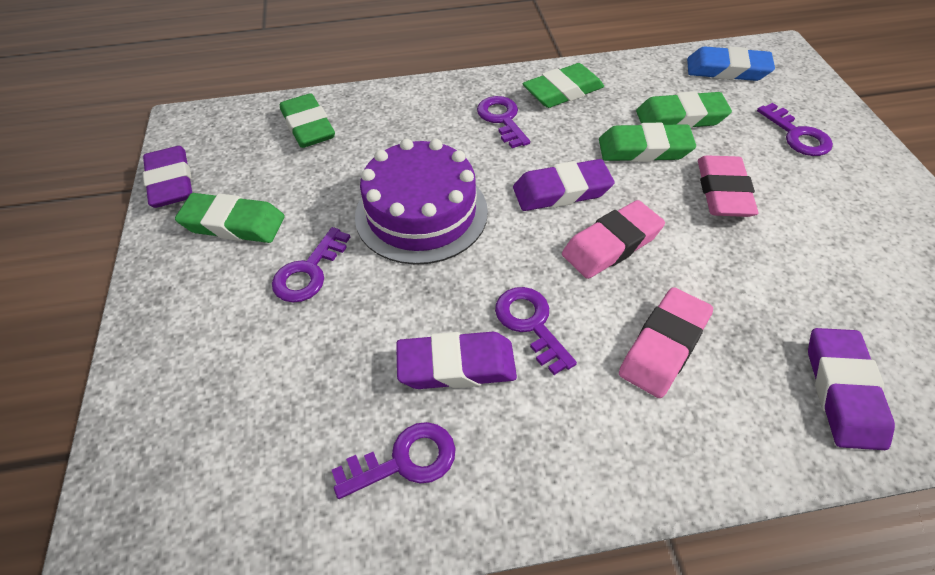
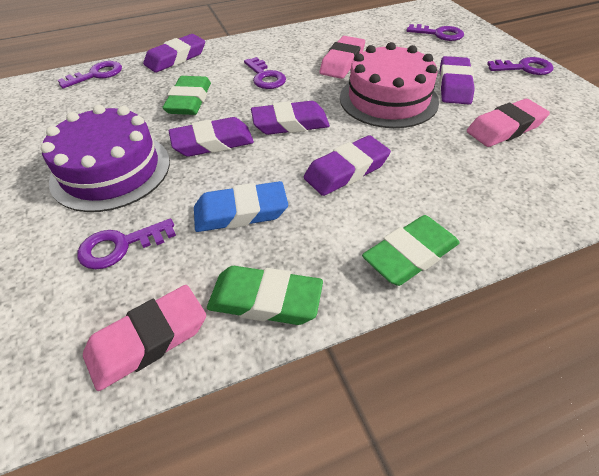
green eraser: 5 -> 3
pink cake: 0 -> 1
purple eraser: 4 -> 5

